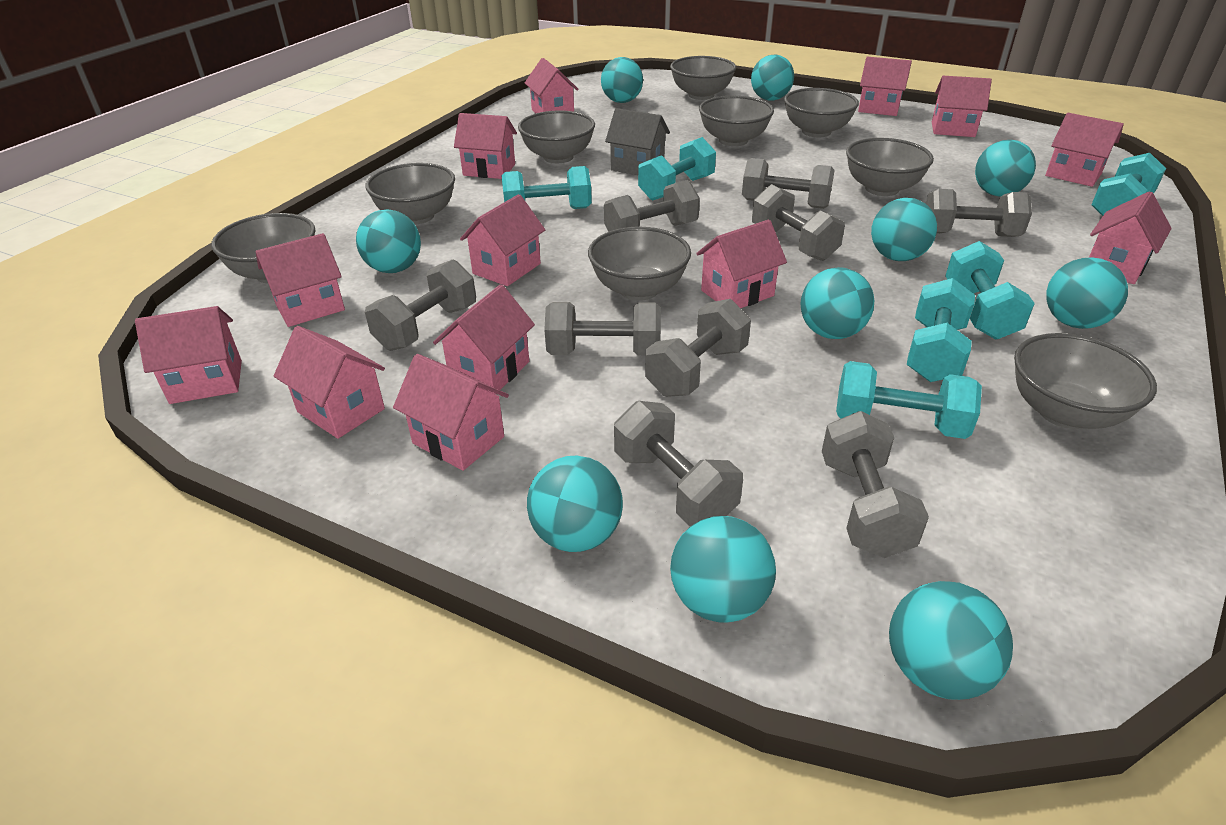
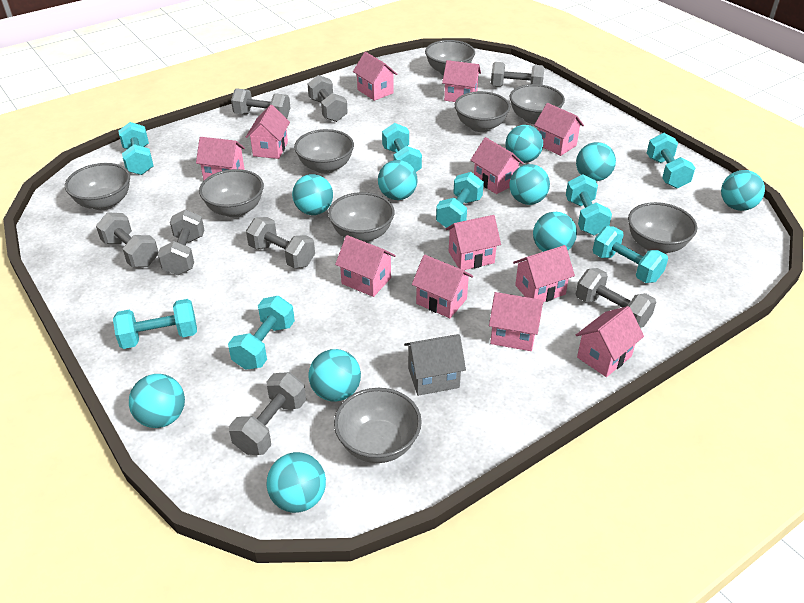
grey dumbbell: 9 -> 8
pink house: 13 -> 12
turquoise dumbbell: 6 -> 8

